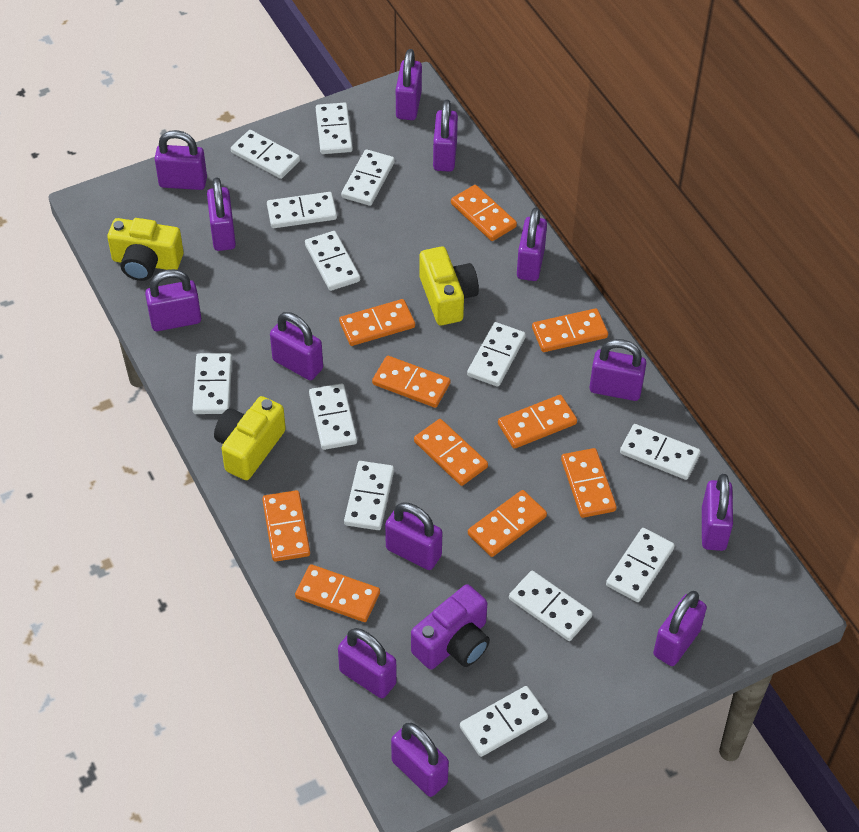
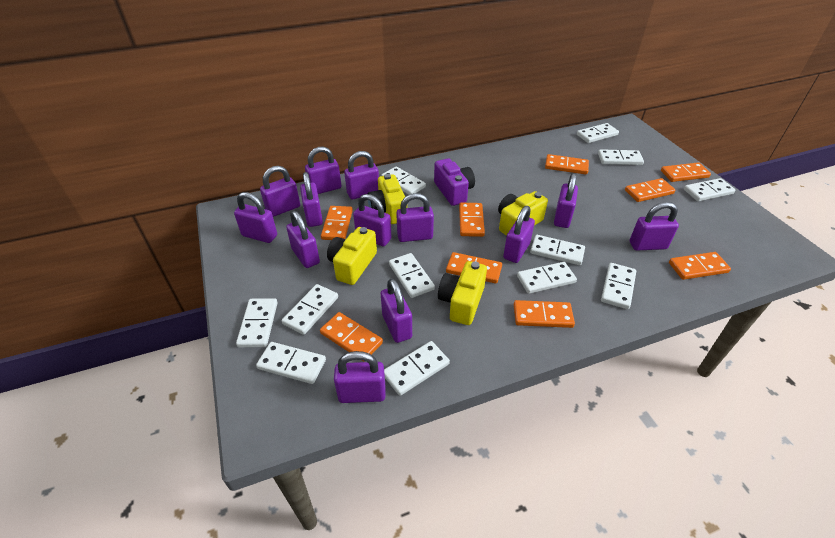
orange domino: 10 -> 9
white domino: 13 -> 12
yellow camera: 3 -> 4

